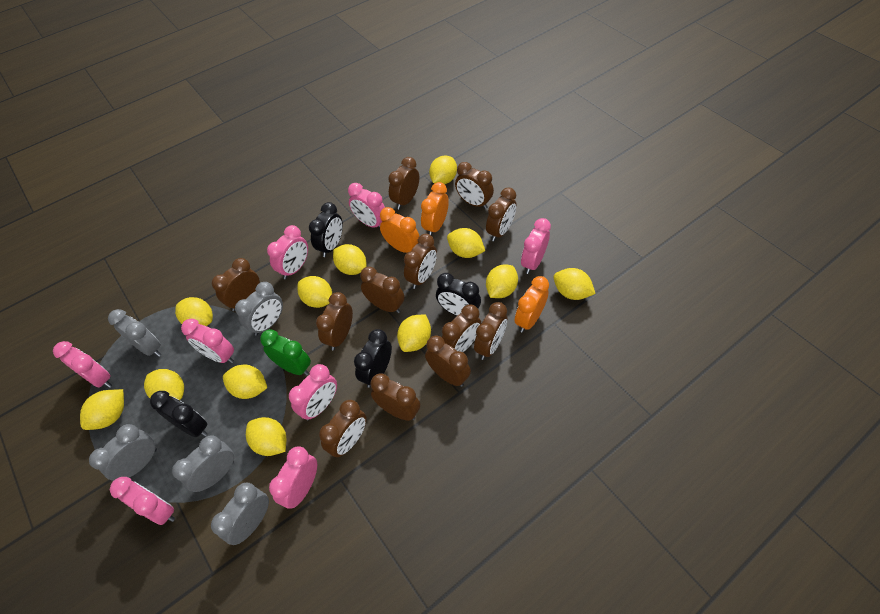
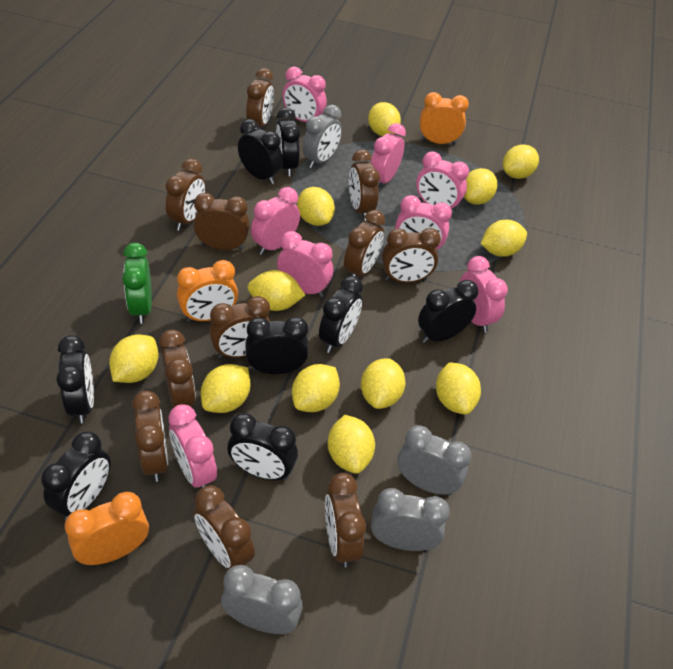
black clock: 4 -> 8
brown clock: 12 -> 11
grey clock: 5 -> 4

